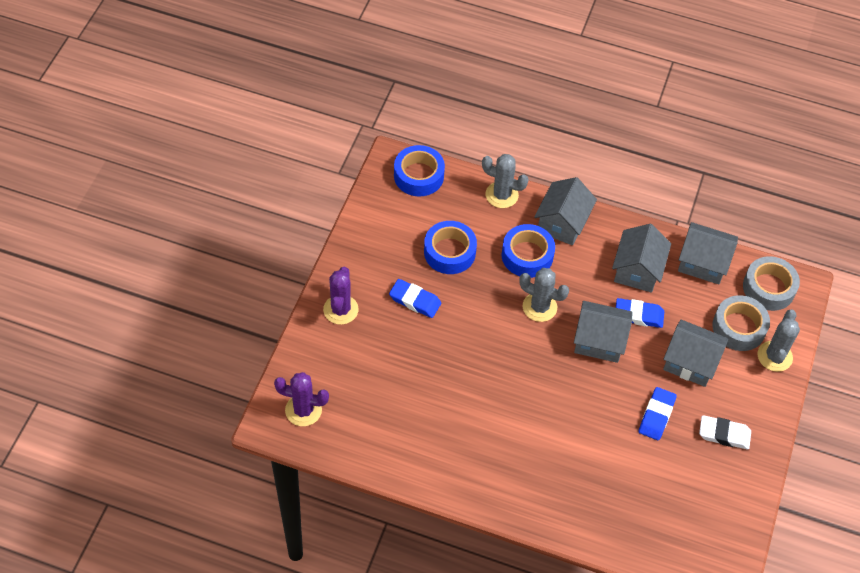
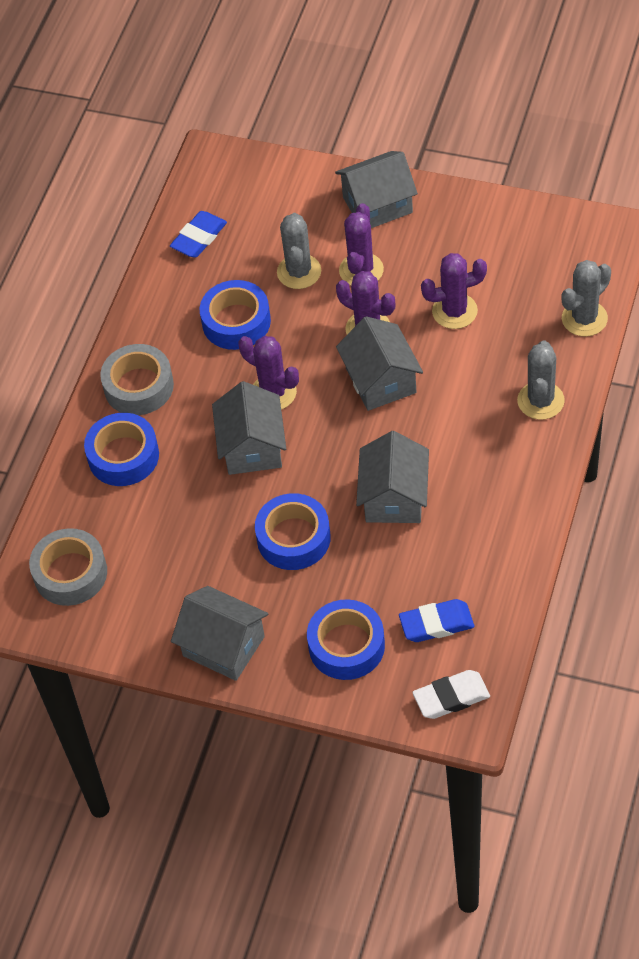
blue eraser: 3 -> 2
blue tape: 3 -> 4
purple cactus: 2 -> 4

